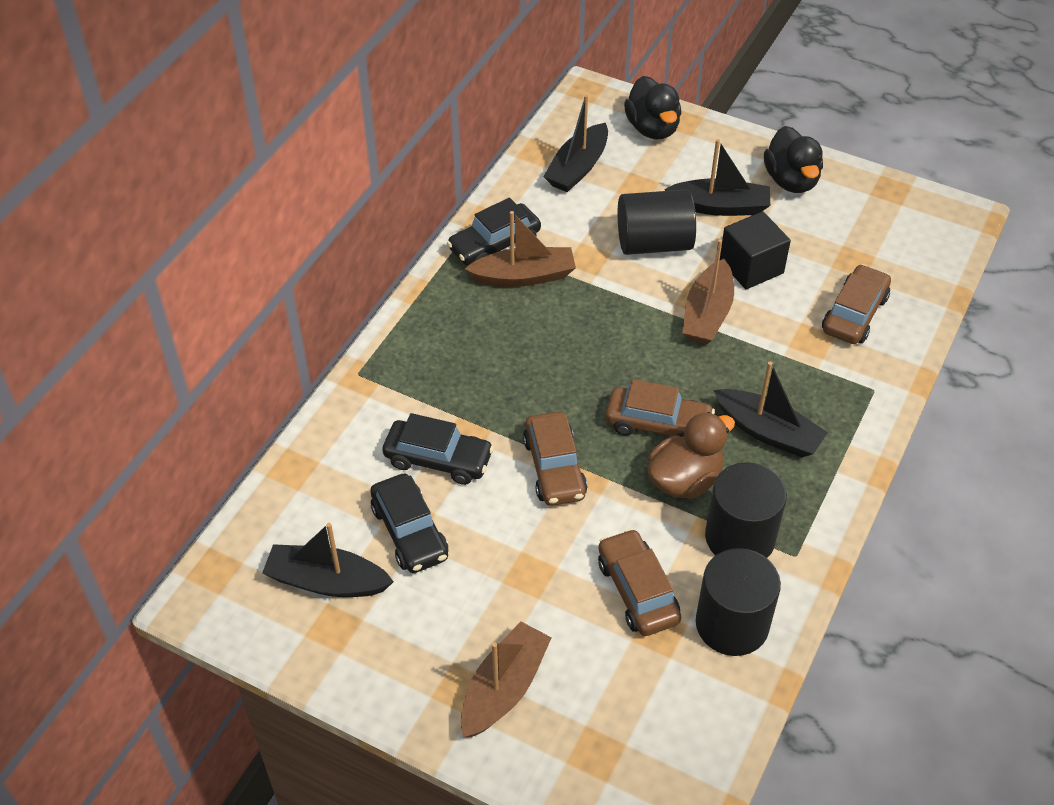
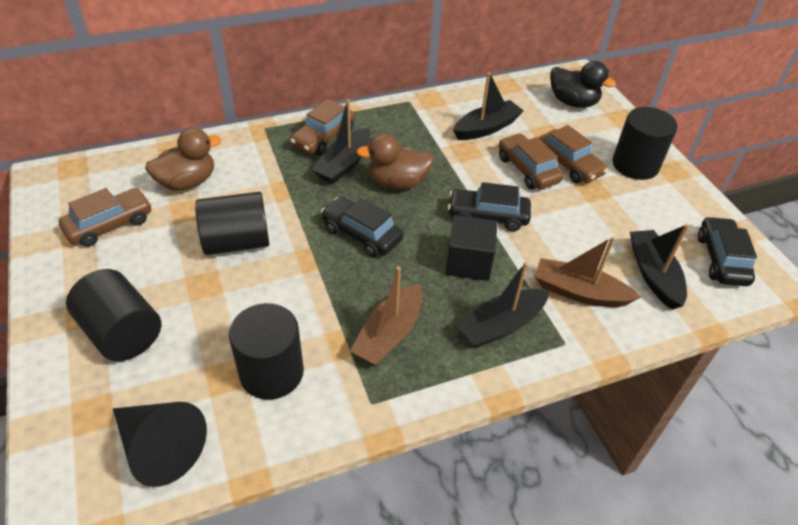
black cone: 0 -> 1
black cylinder: 3 -> 4
black duck: 2 -> 1
brown boat: 3 -> 2
brown duck: 1 -> 2

